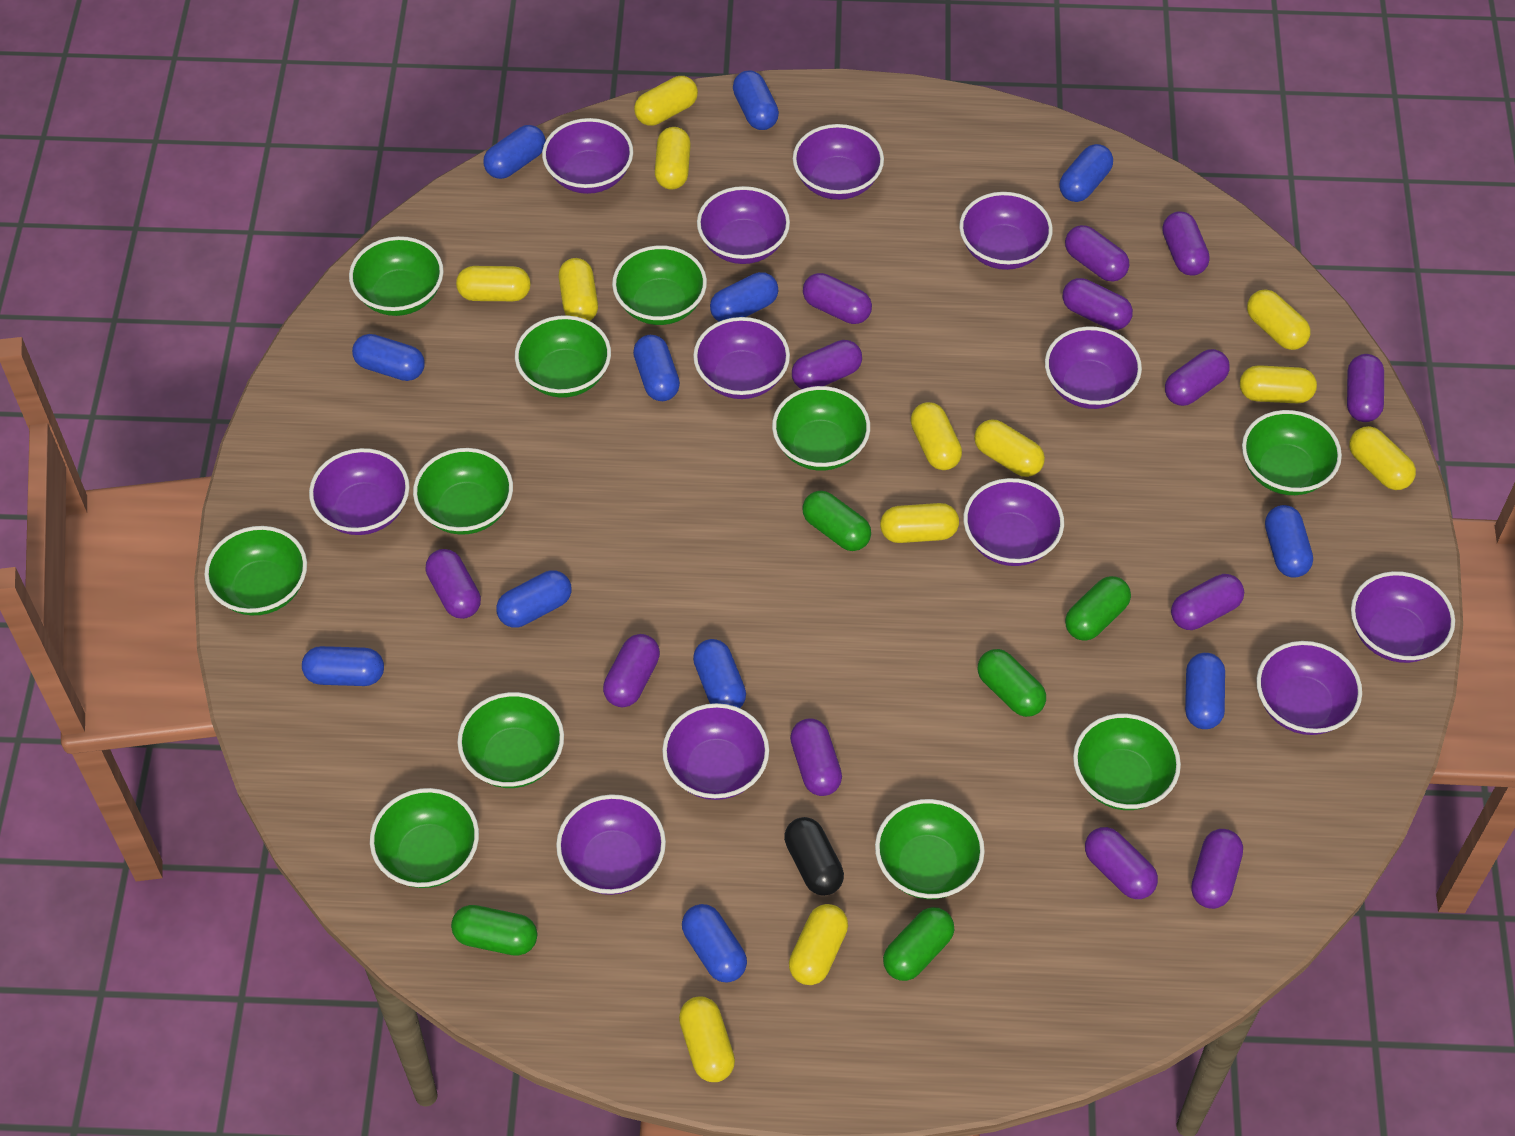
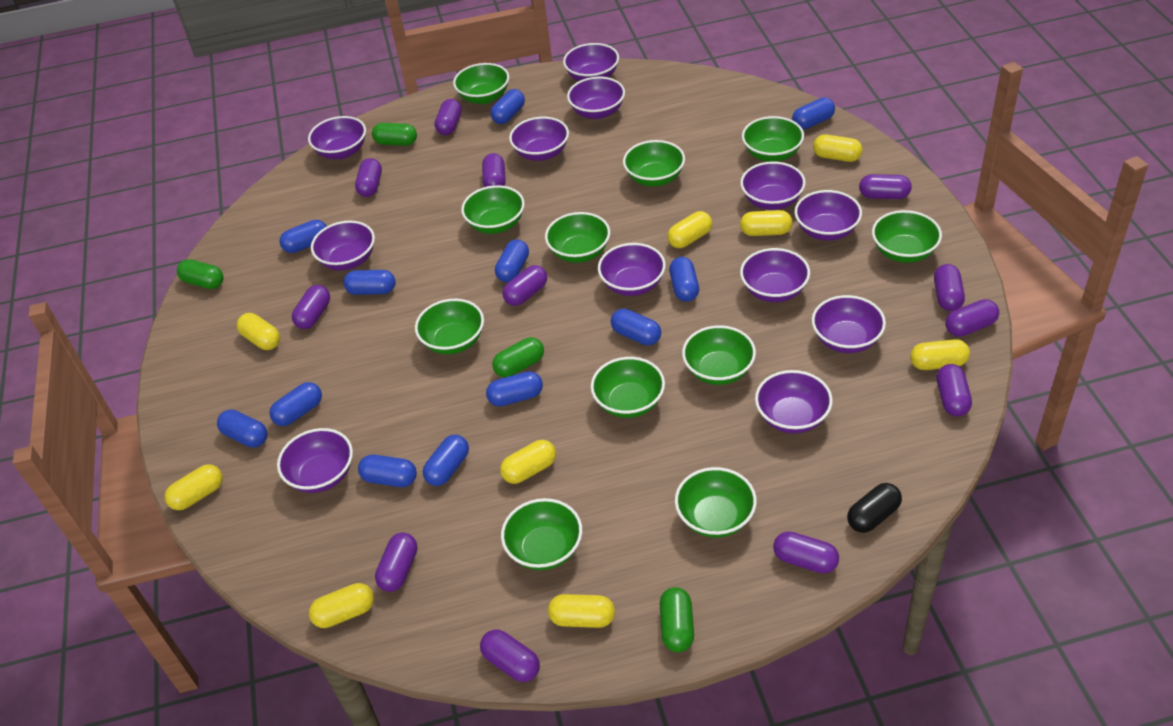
green capsule: 5 -> 4
purple capsule: 13 -> 12
yellow capsule: 12 -> 9

